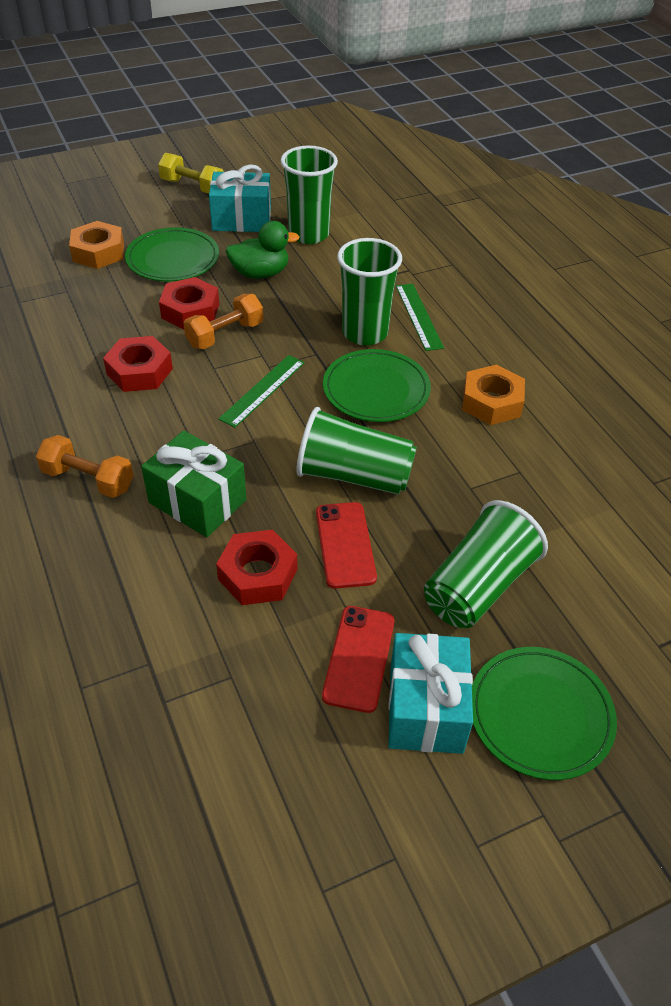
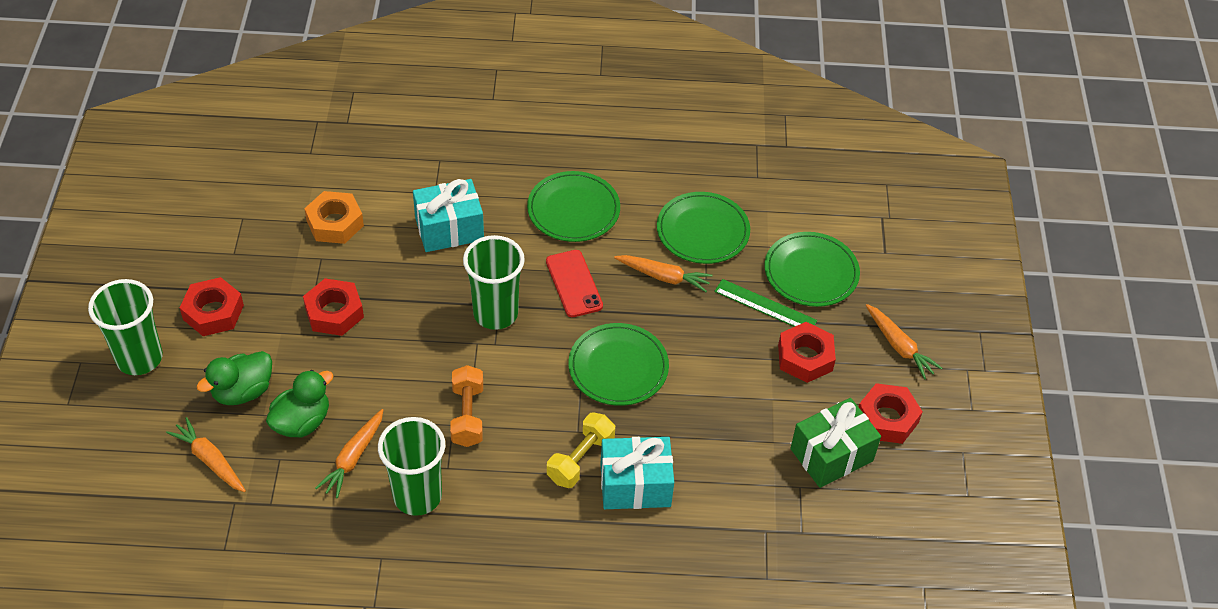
green cup: 4 -> 3
green duck: 1 -> 2
green plate: 3 -> 4
green ruler: 2 -> 1
orange carrot: 0 -> 4
orange dumbbell: 2 -> 1
orange nut: 2 -> 1
red nut: 3 -> 4
red phone: 2 -> 1

